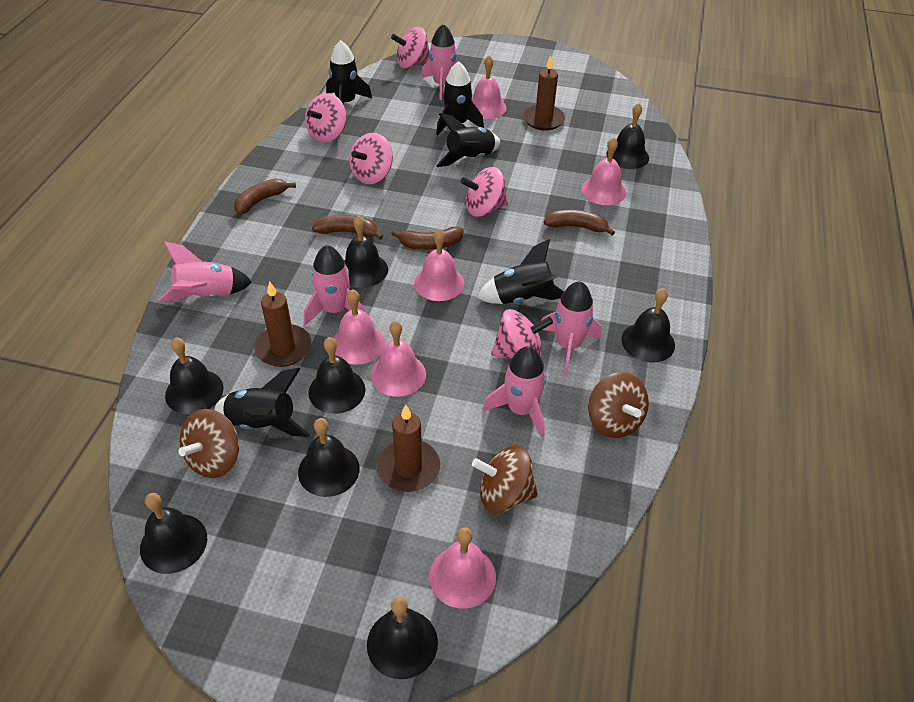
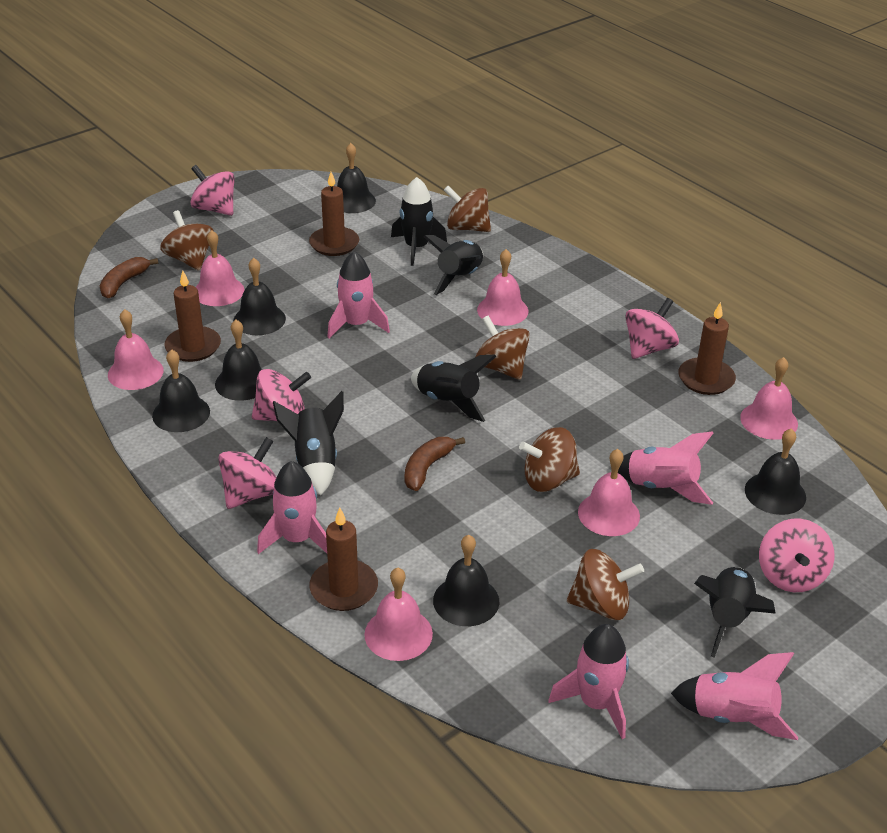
black bell: 8 -> 6
brown banana: 4 -> 2
brown candle: 3 -> 4
brown spinning top: 3 -> 5

